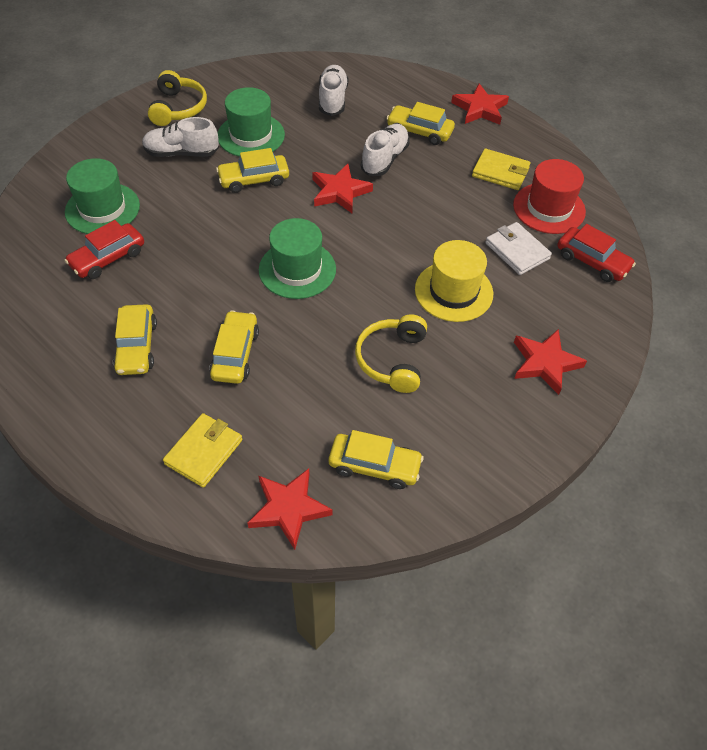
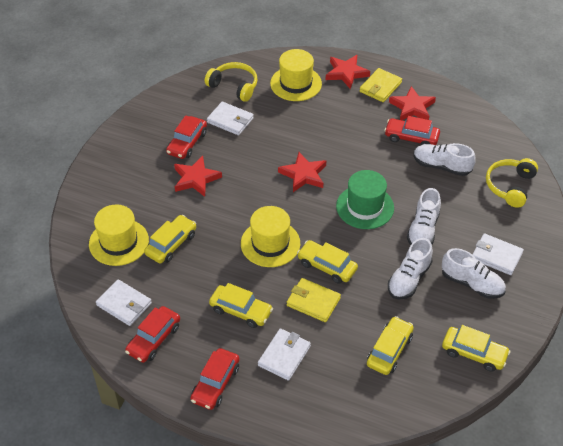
green hat: 3 -> 1
red car: 2 -> 4
red hat: 1 -> 0
white shoe: 3 -> 4
white wallet: 1 -> 4
yellow hat: 1 -> 3

